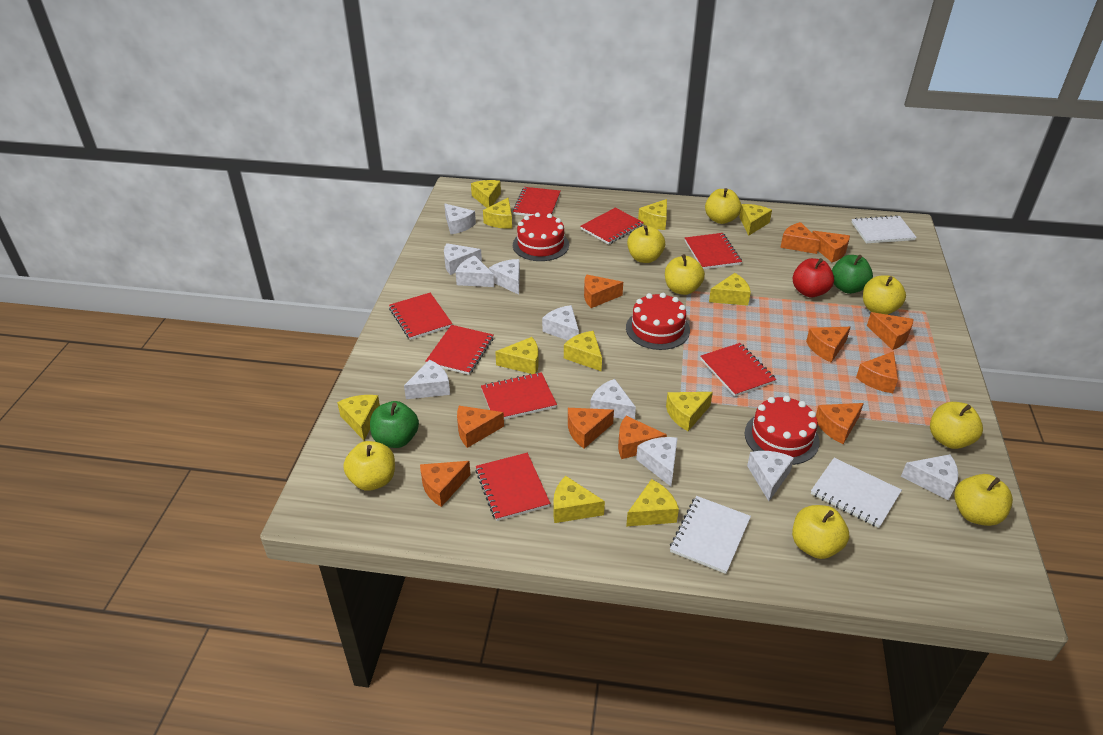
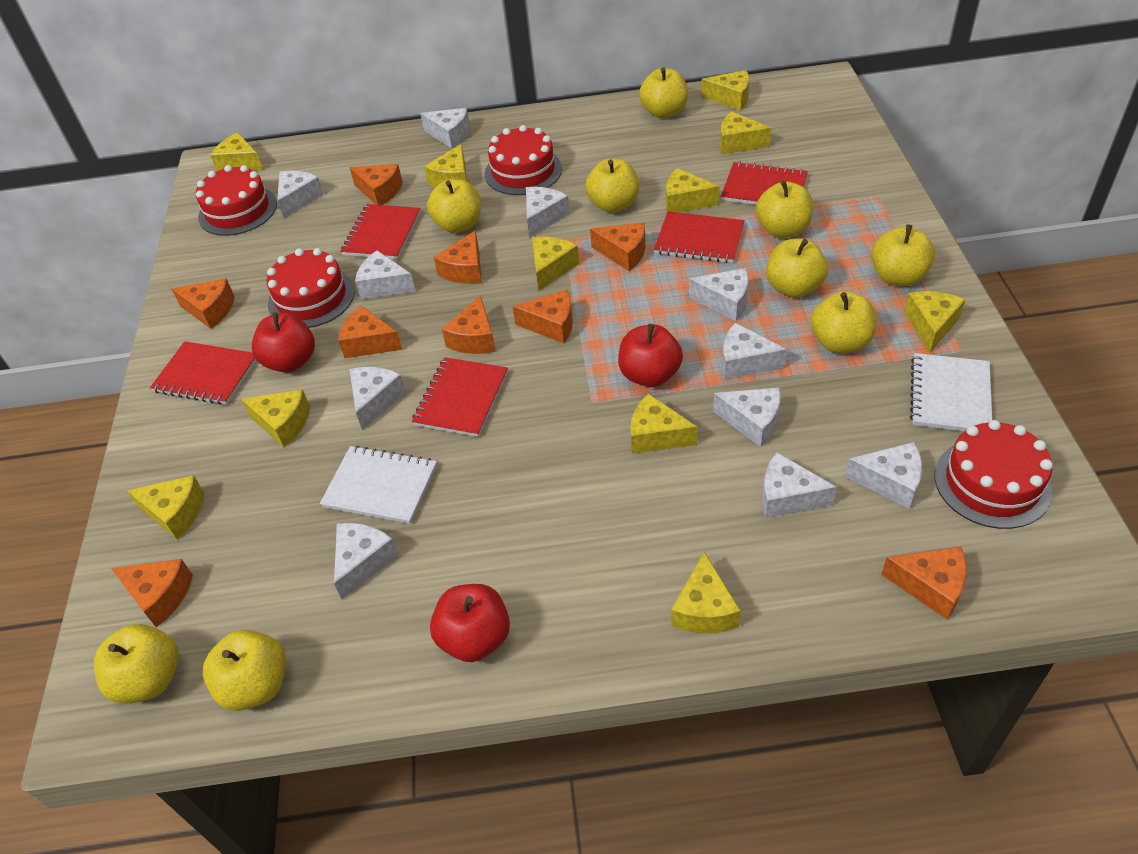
green apple: 2 -> 0
orange cheese: 11 -> 9
red apple: 1 -> 3
red cake: 3 -> 4
red notebook: 8 -> 5
white cheese: 10 -> 11
white notebook: 3 -> 2
yellow apple: 8 -> 9

